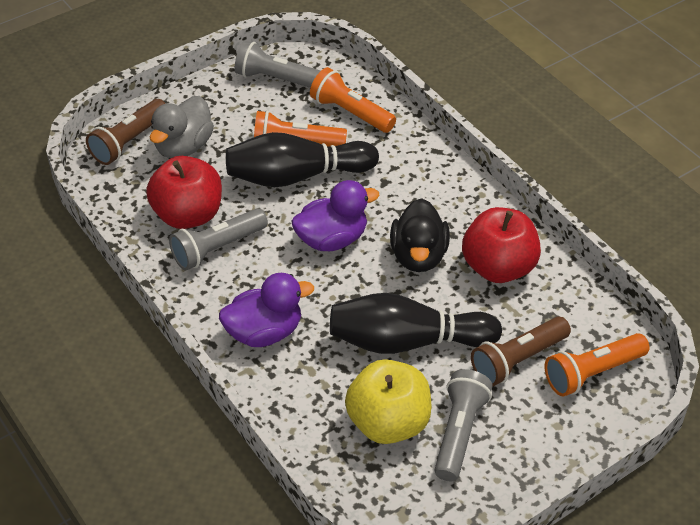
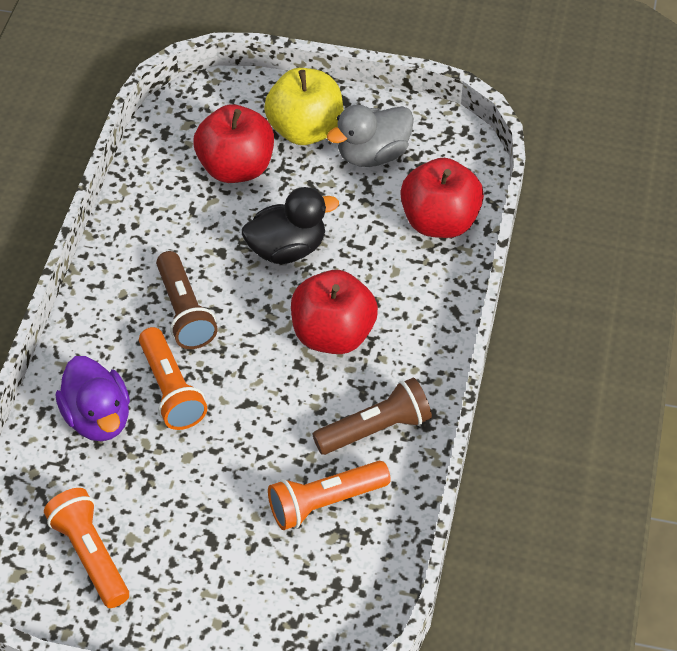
black bowling pin: 2 -> 0
grey flashlight: 3 -> 0
purple duck: 2 -> 1
red apple: 2 -> 3

